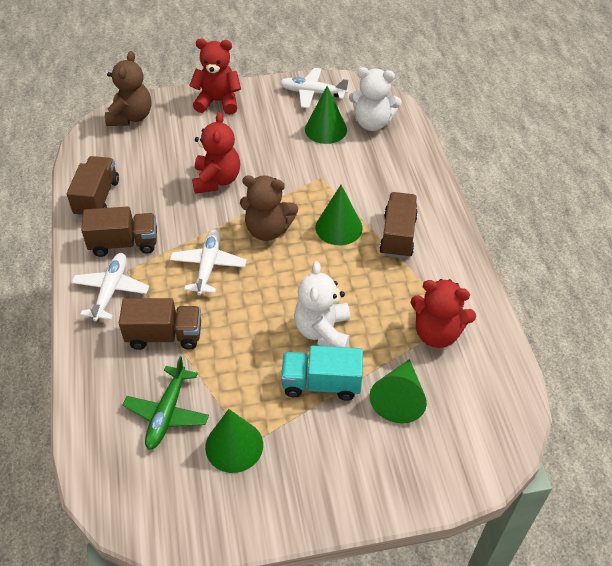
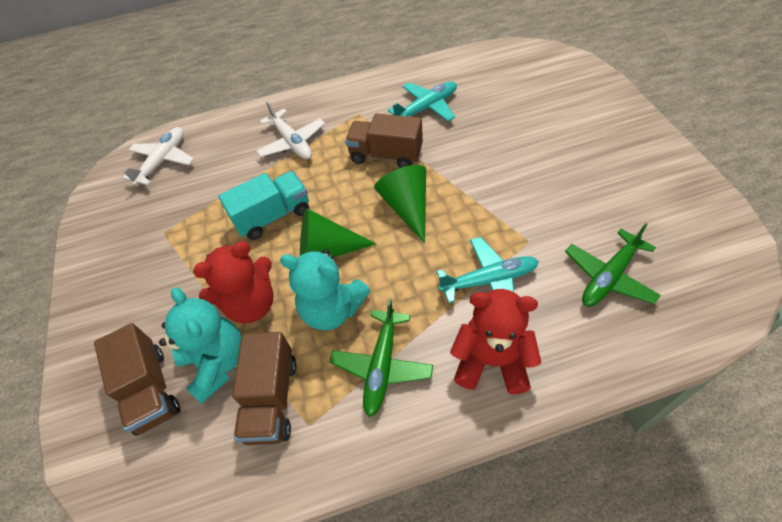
brown teddy bear: 2 -> 0
brown truck: 4 -> 3
green cone: 4 -> 2
green plane: 1 -> 2
red teddy bear: 3 -> 2
turquoise plane: 0 -> 2
turquoise teddy bear: 0 -> 2
white plane: 3 -> 2
white teddy bear: 2 -> 0

